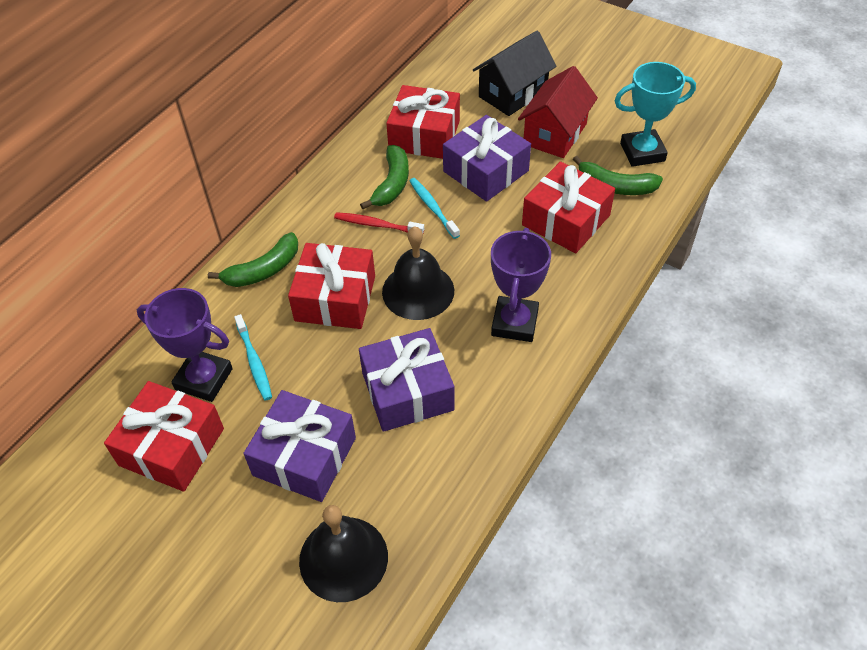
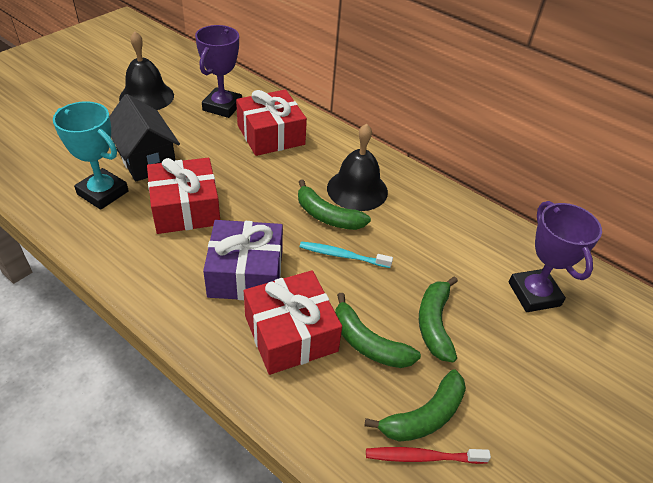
green banana: 3 -> 4
purple gift: 3 -> 1
red gift: 4 -> 3
red house: 1 -> 0
turquoise toothbrush: 2 -> 1

